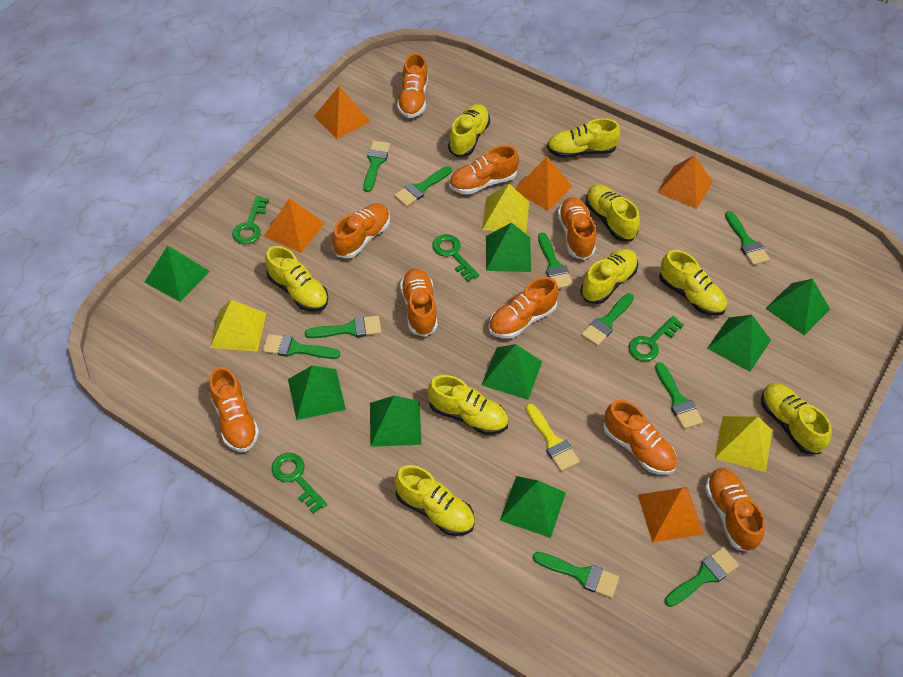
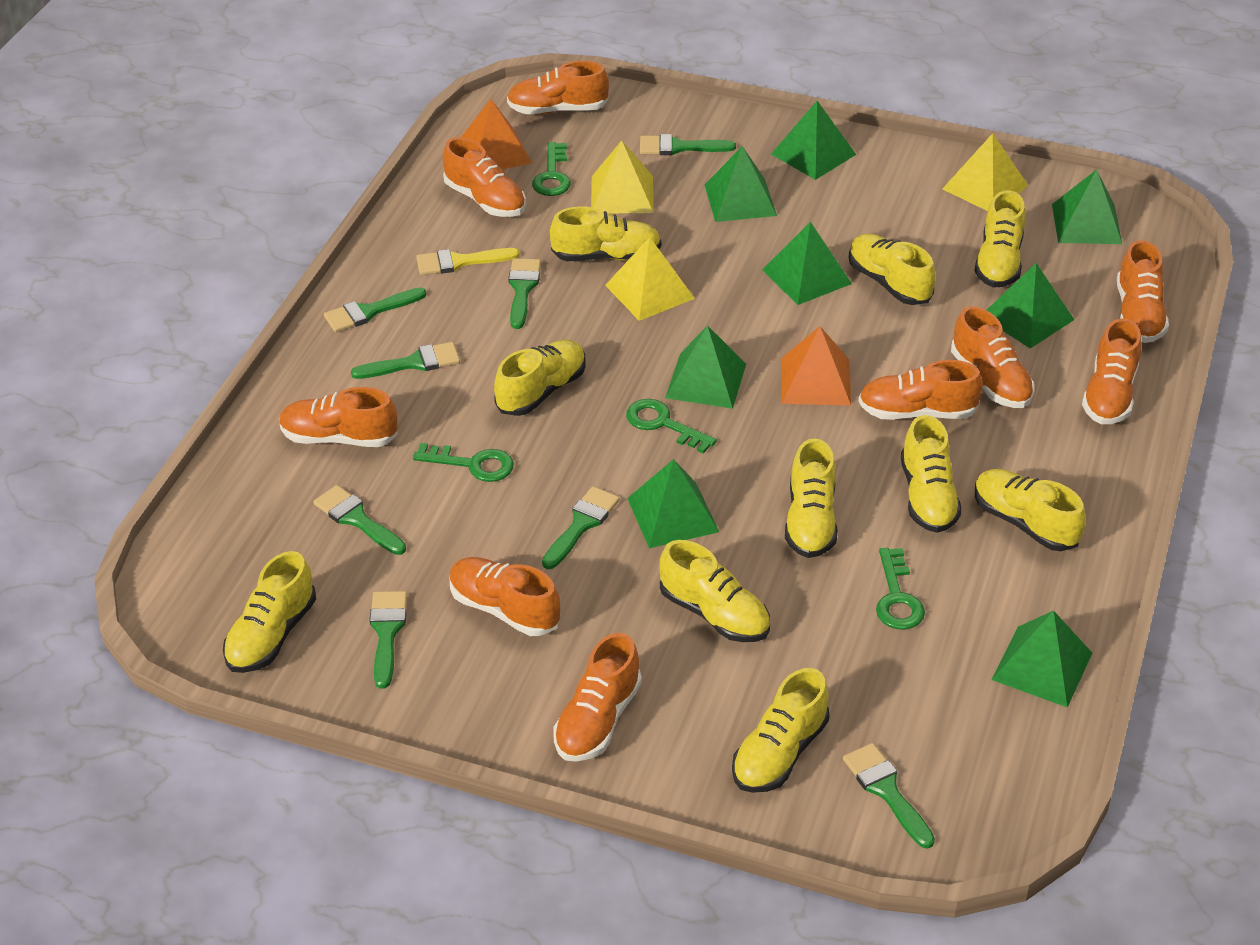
green brush: 10 -> 8
orange pyramid: 5 -> 2
yellow shoe: 9 -> 10

